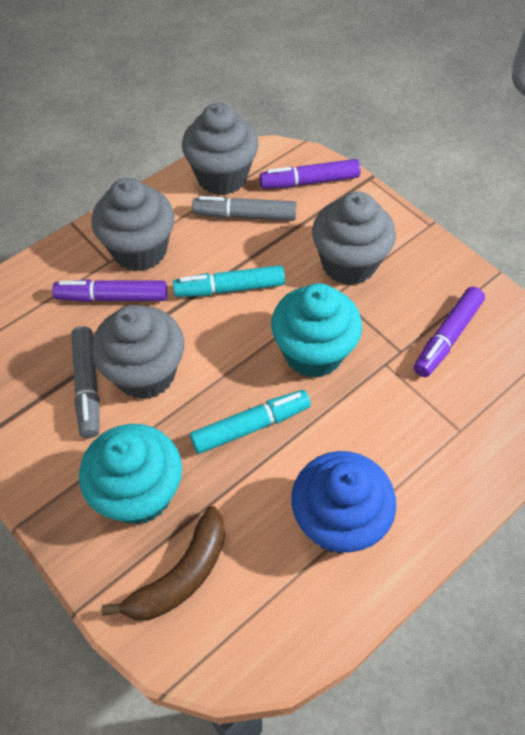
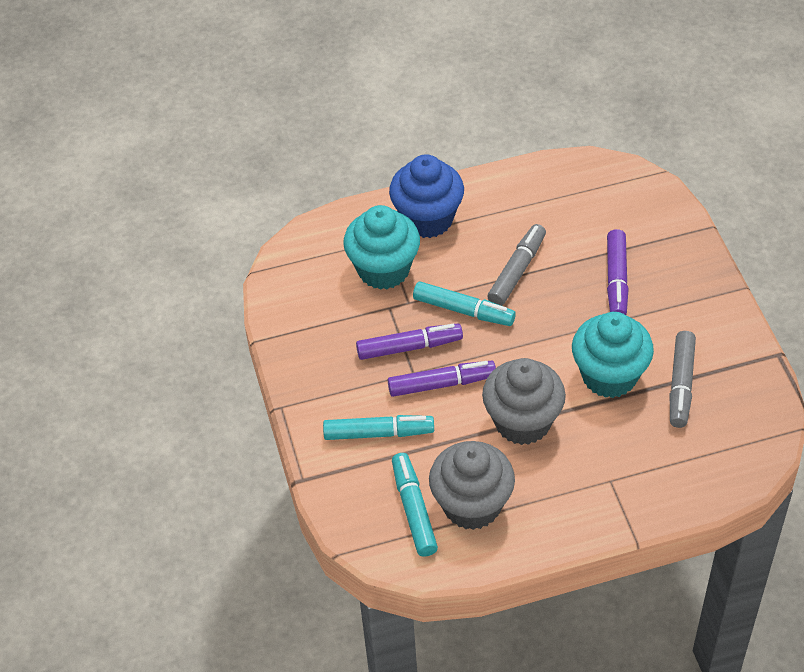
brown banana: 1 -> 0
grey cupcake: 4 -> 2
turquoise marker: 2 -> 3

